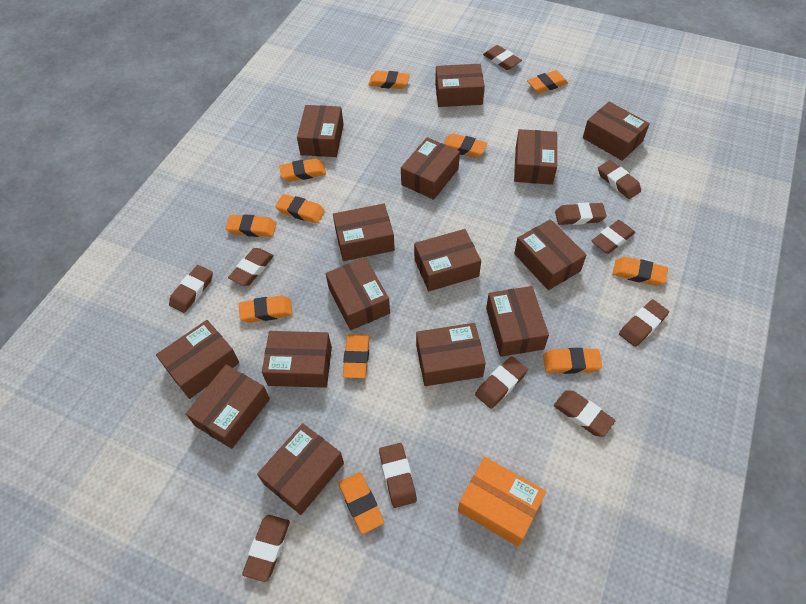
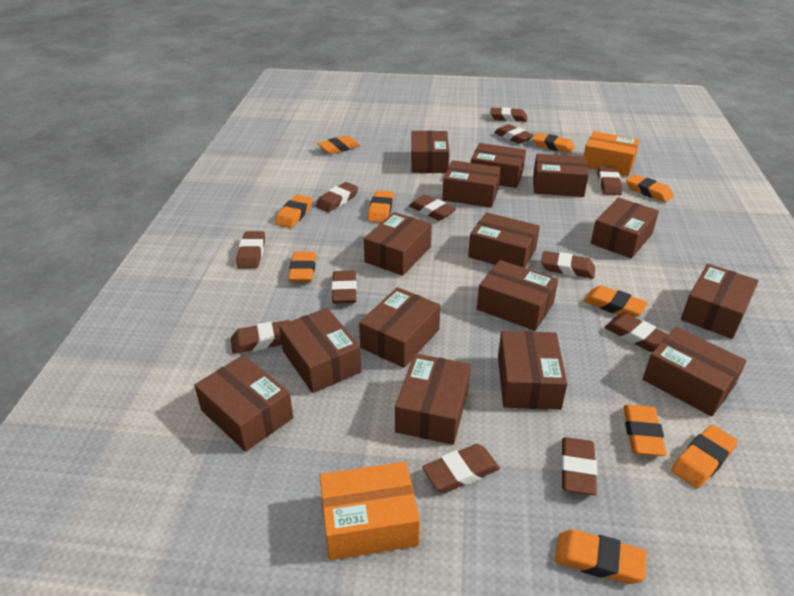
brown eraser: 11 -> 12
orange box: 1 -> 2
orange eraser: 11 -> 10

